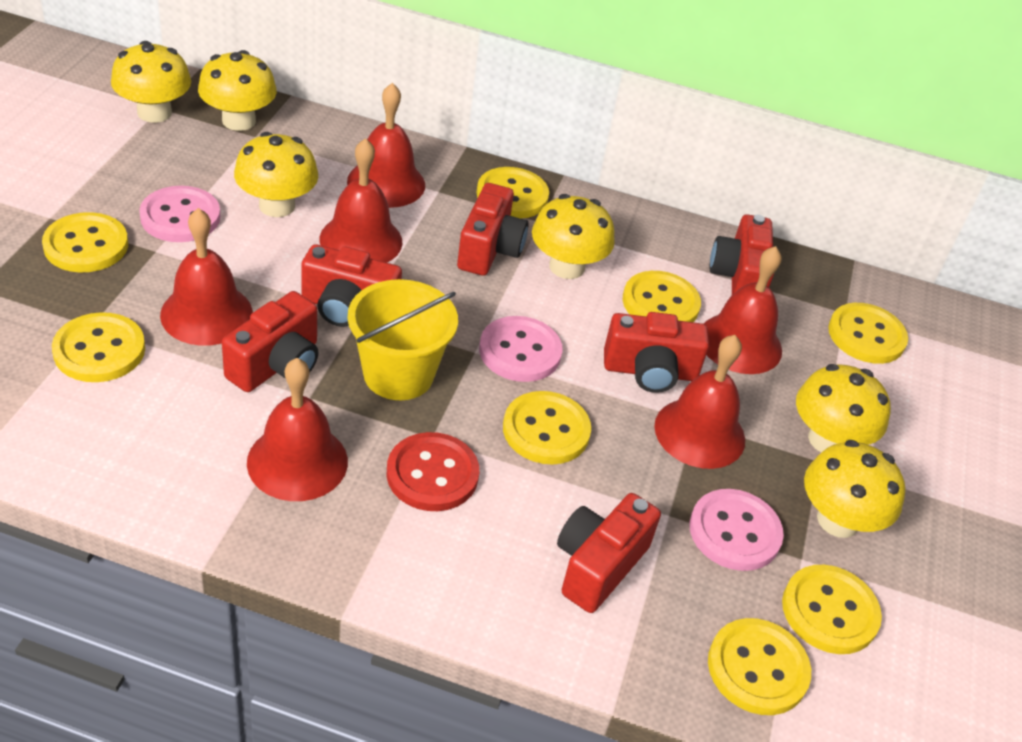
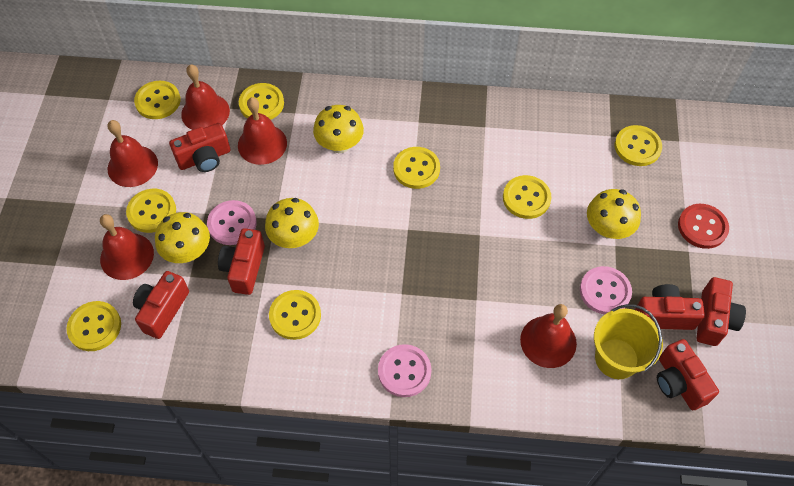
red bell: 6 -> 5
yellow mushroom: 6 -> 4

